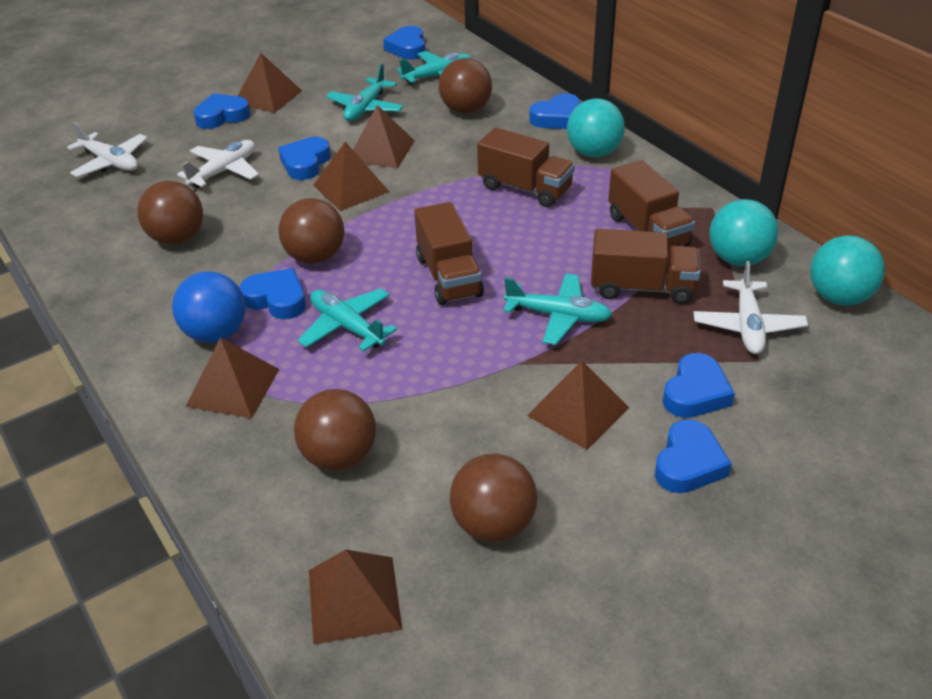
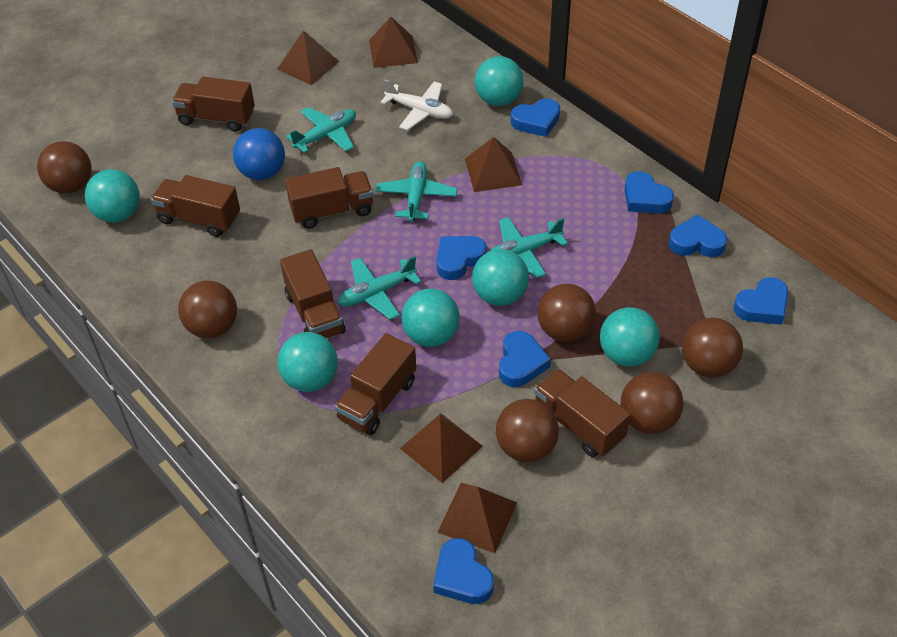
brown ball: 5 -> 6
brown pyramid: 6 -> 5
brown truck: 4 -> 6
turquoise ball: 3 -> 6
white plane: 3 -> 1

